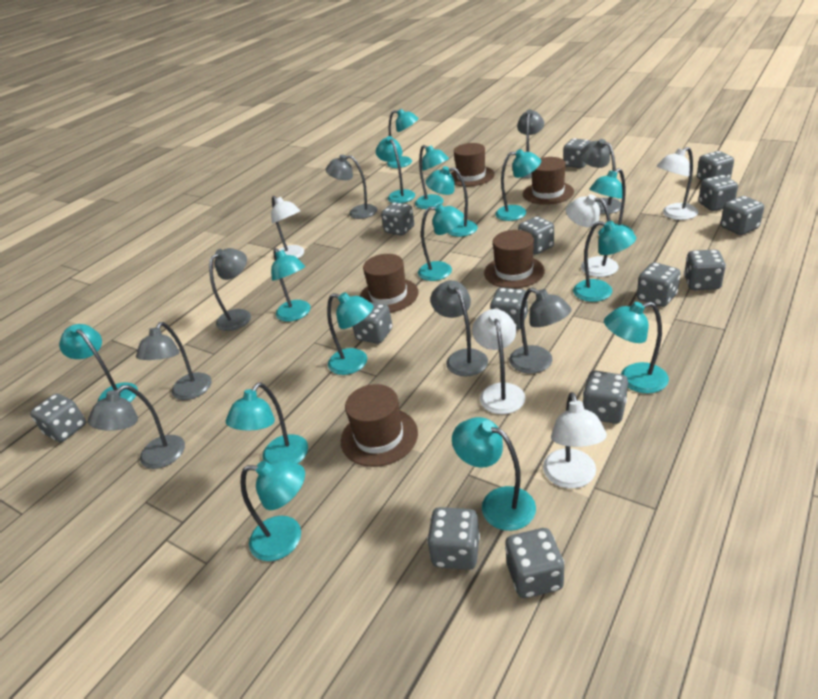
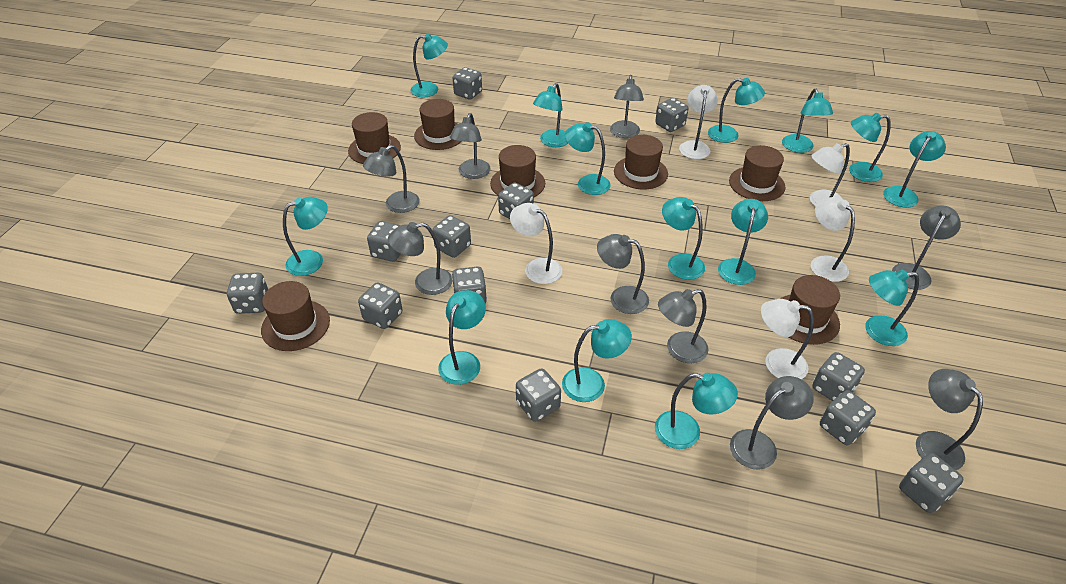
brown hat: 5 -> 7
grey dice: 14 -> 12
grey lamp: 8 -> 9
turquoise lamp: 15 -> 14

